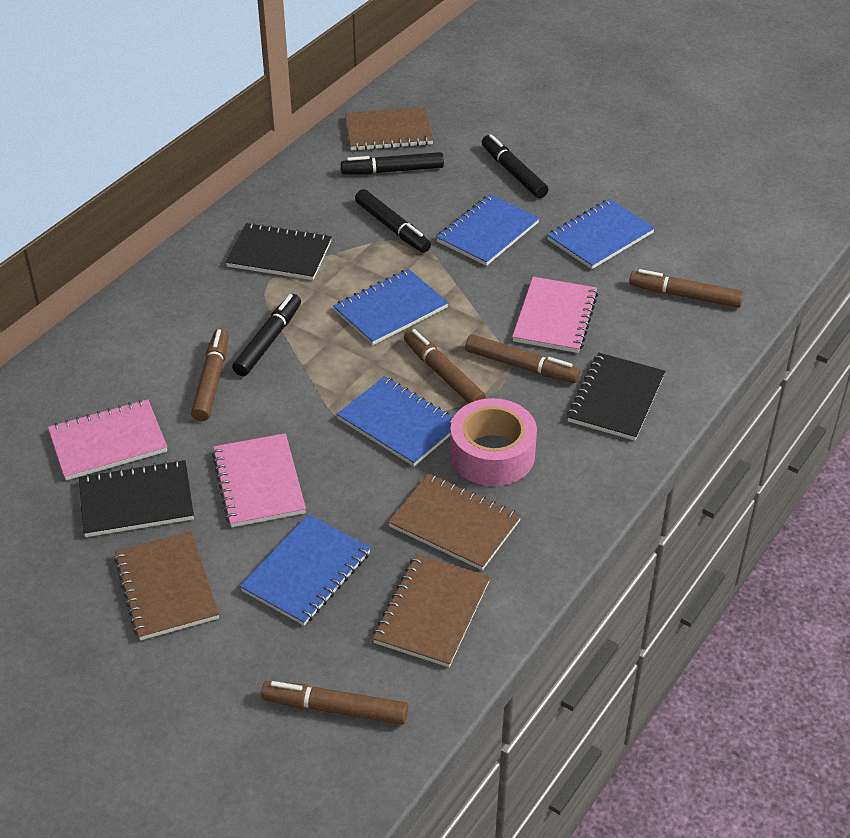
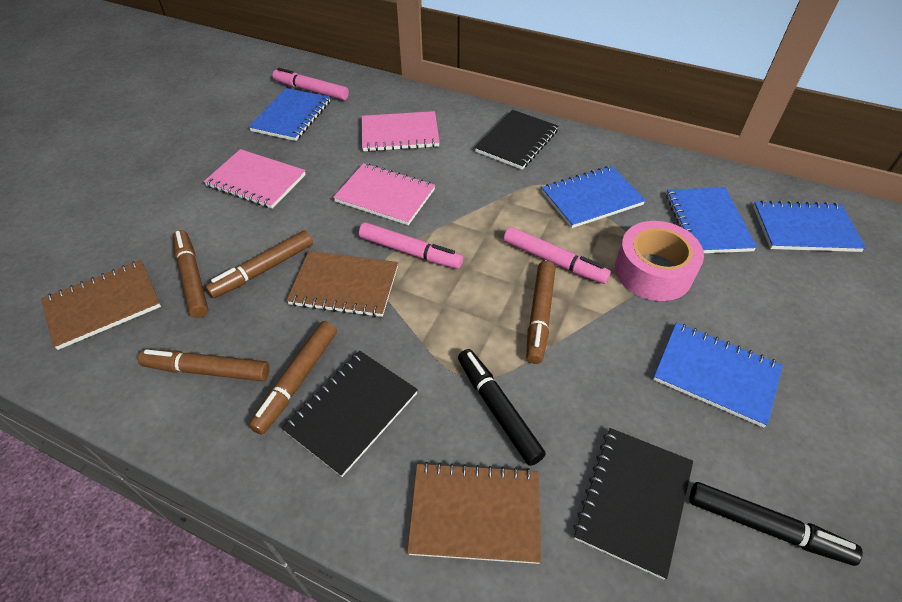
black marker: 4 -> 2
brown notebook: 4 -> 3
pink marker: 0 -> 3

